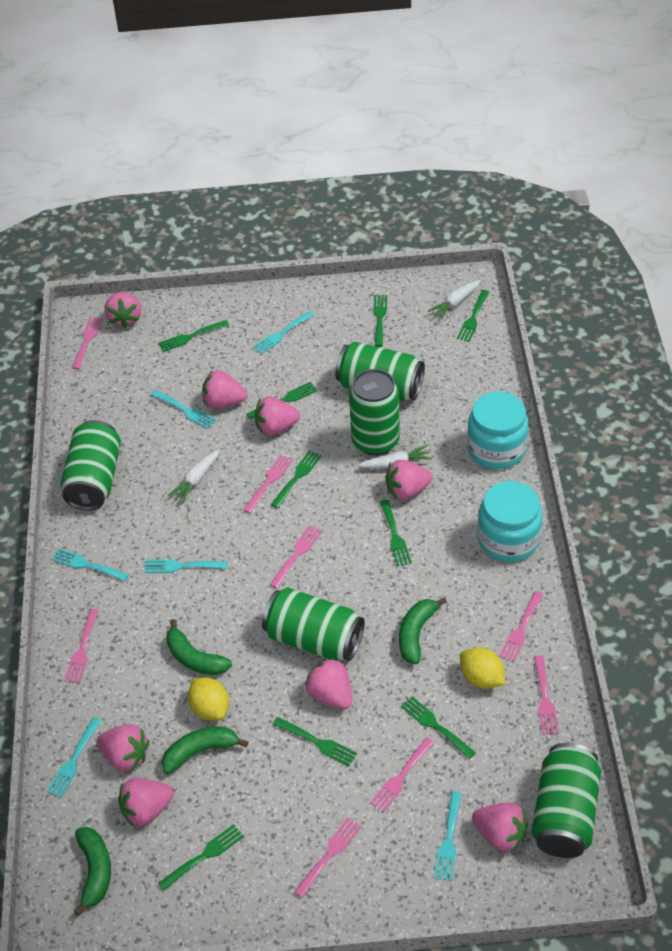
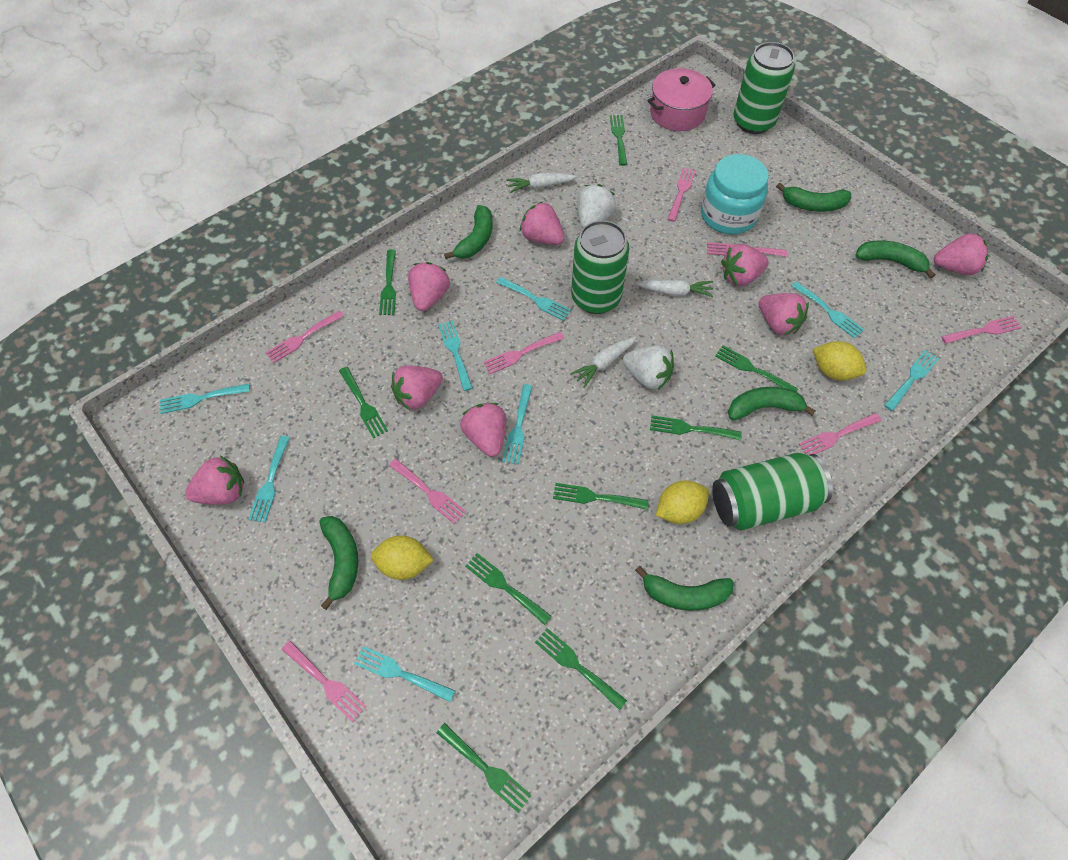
green banana: 4 -> 6
green can: 5 -> 3
pink pot: 0 -> 1
turquoise fork: 6 -> 8
turquoise jar: 2 -> 1
white strawberry: 0 -> 2
yellow lemon: 2 -> 3

